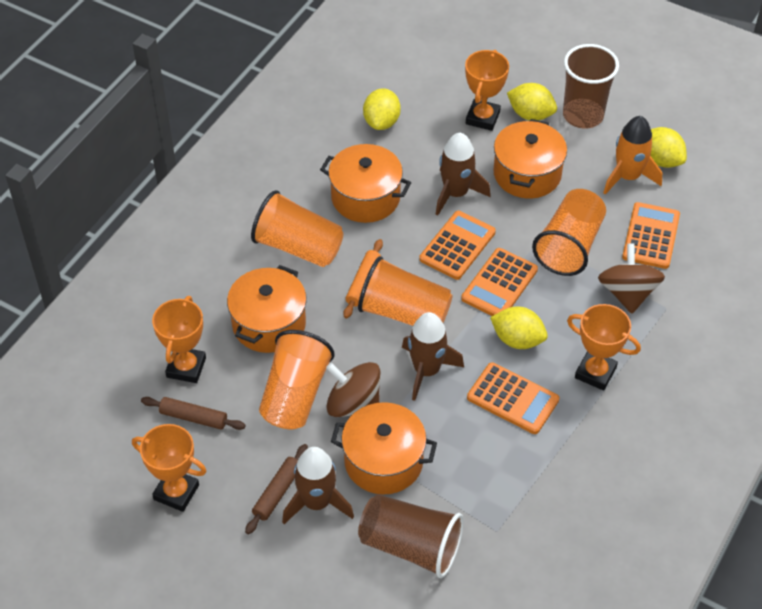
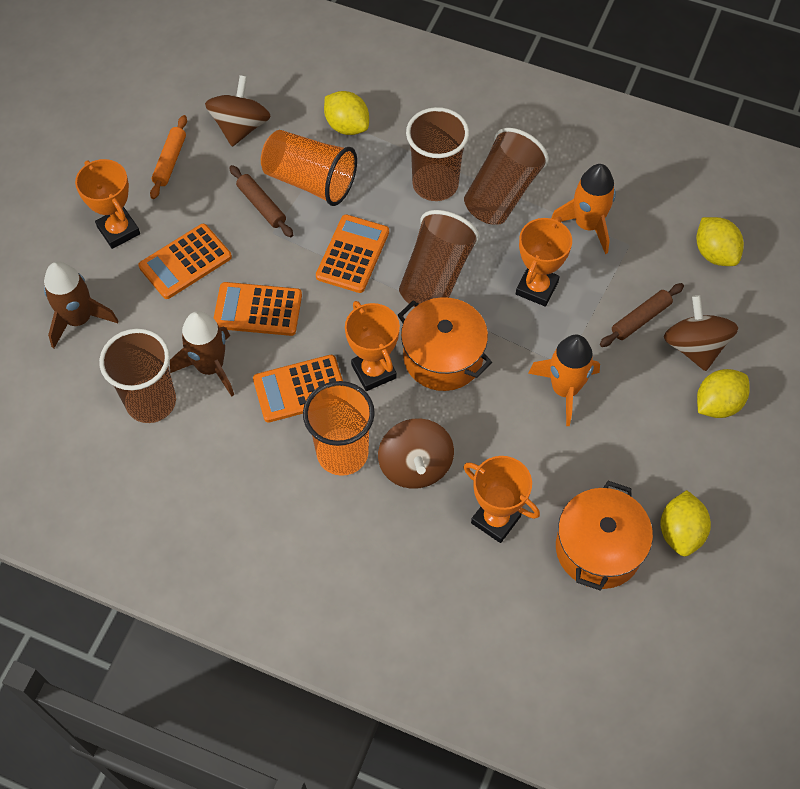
brown cup: 2 -> 4
brown rocket: 3 -> 2
brown spinning top: 2 -> 3
orange cup: 4 -> 2
orange pot: 4 -> 2
orange rocket: 1 -> 2

